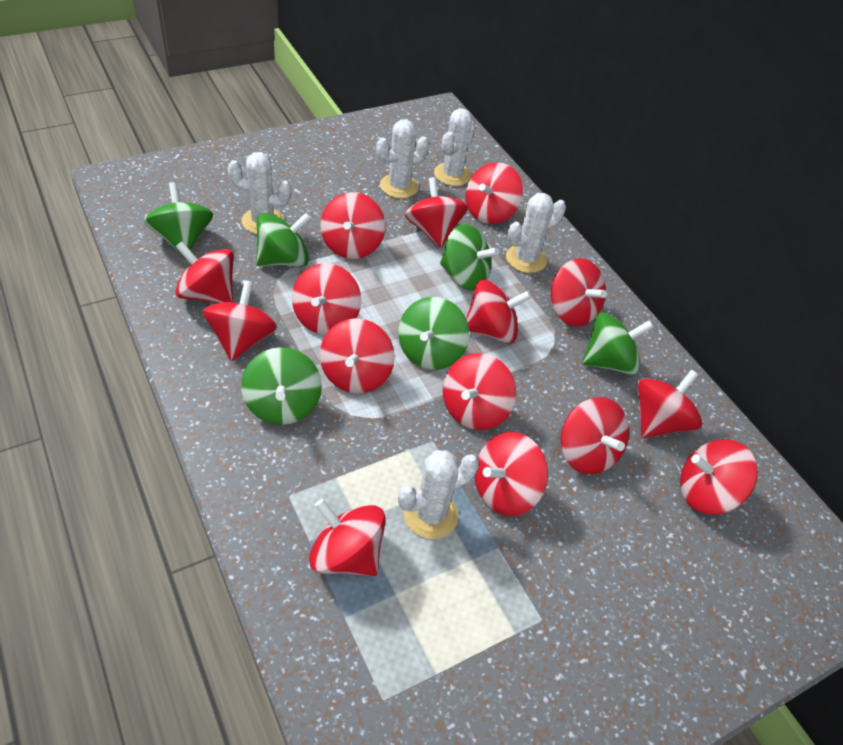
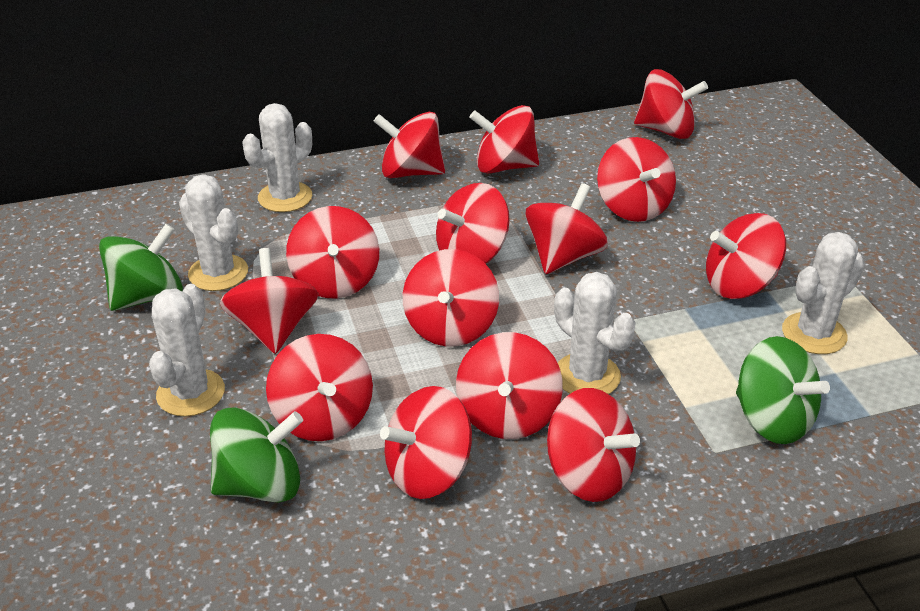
green spinning top: 6 -> 3
red spinning top: 15 -> 14

